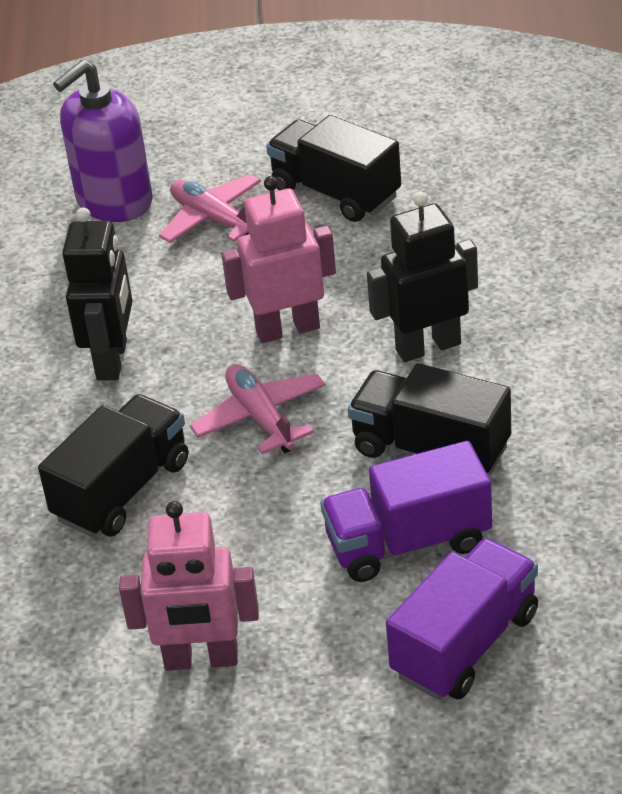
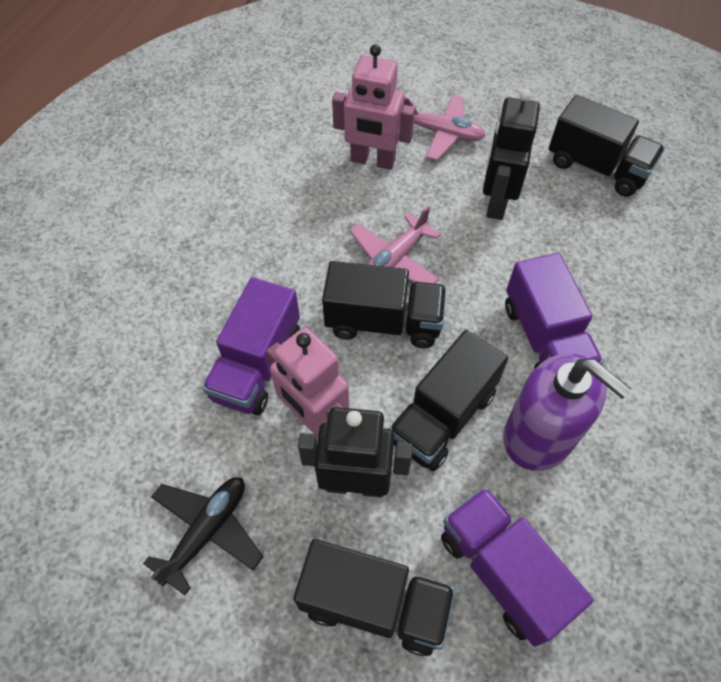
black plane: 0 -> 1
black truck: 3 -> 4
purple truck: 2 -> 3

